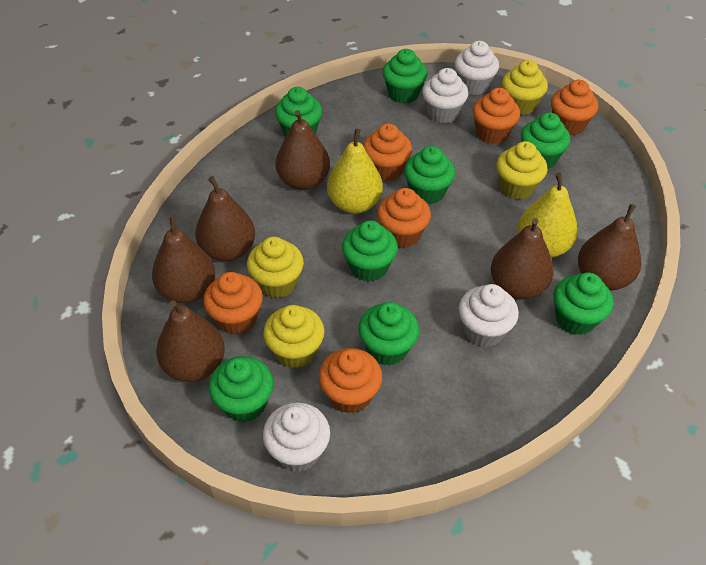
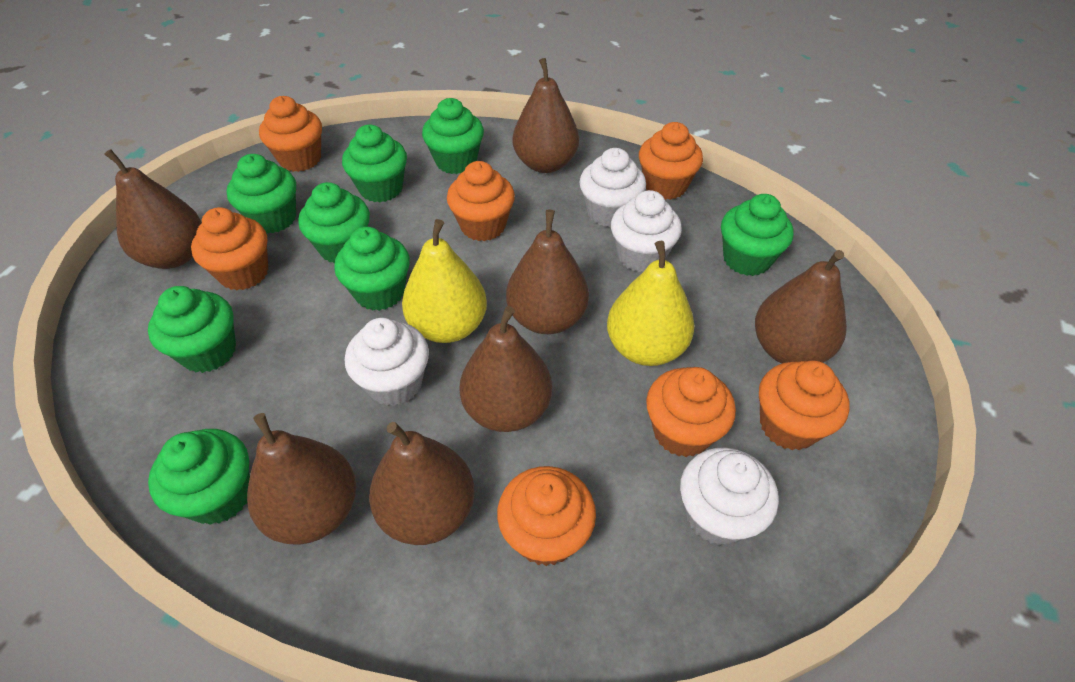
brown pear: 6 -> 7
orange cupcake: 6 -> 7
yellow cupcake: 4 -> 0

